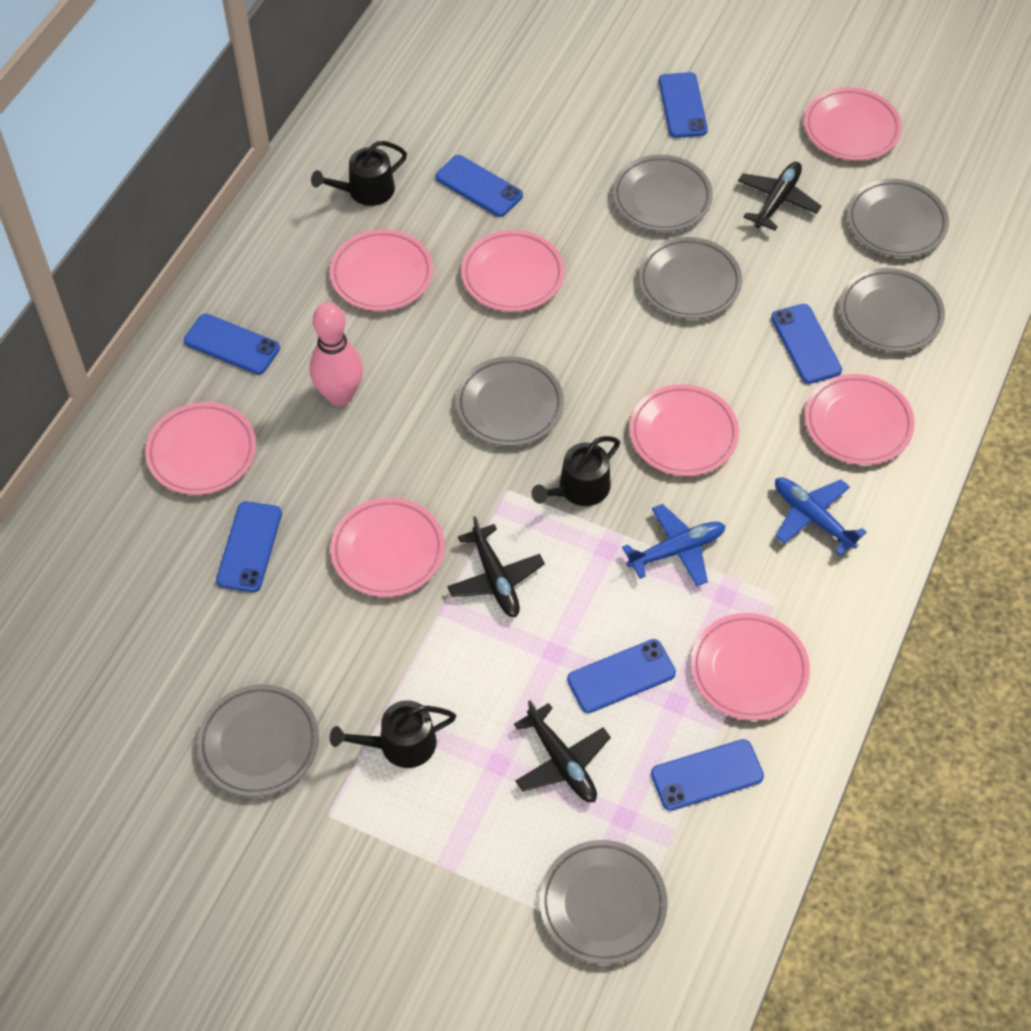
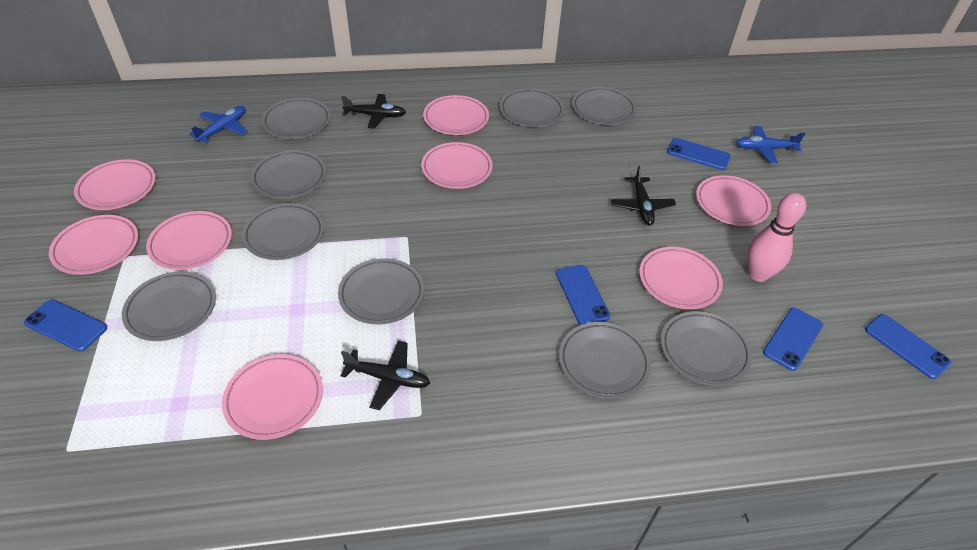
black watering can: 3 -> 0
blue phone: 7 -> 5
grey plate: 7 -> 9

